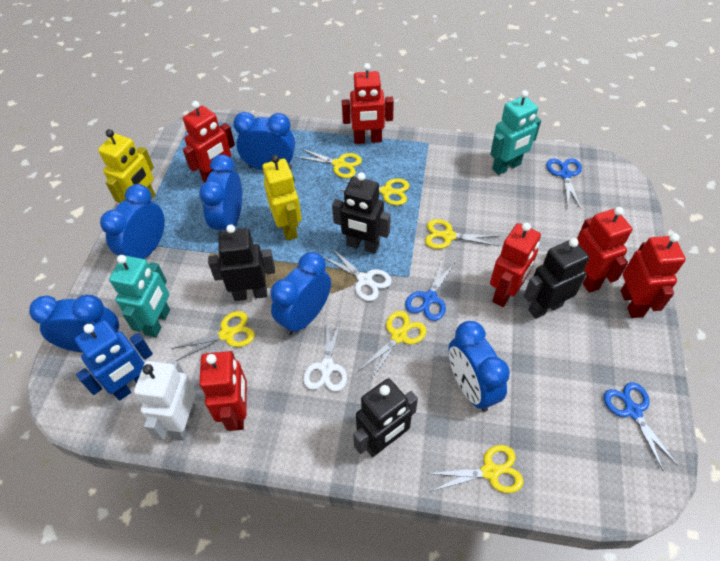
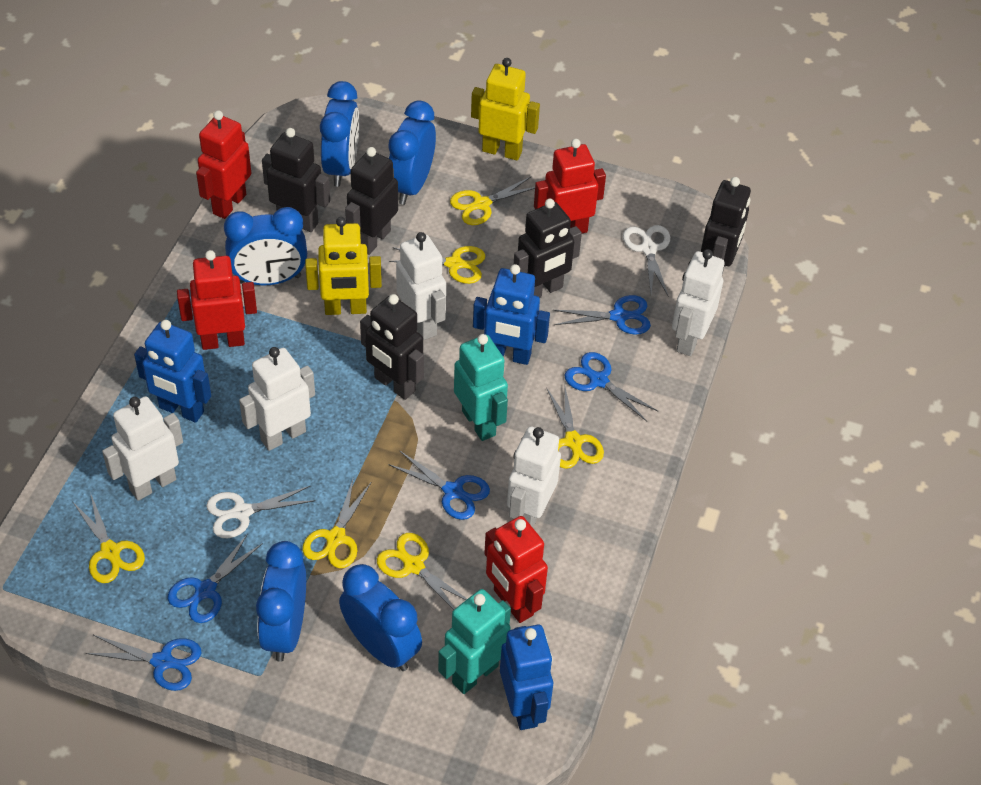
black robot: 4 -> 5
blue clock: 6 -> 5
blue robot: 1 -> 3
blue scissors: 3 -> 5
red robot: 6 -> 4
white robot: 1 -> 5

